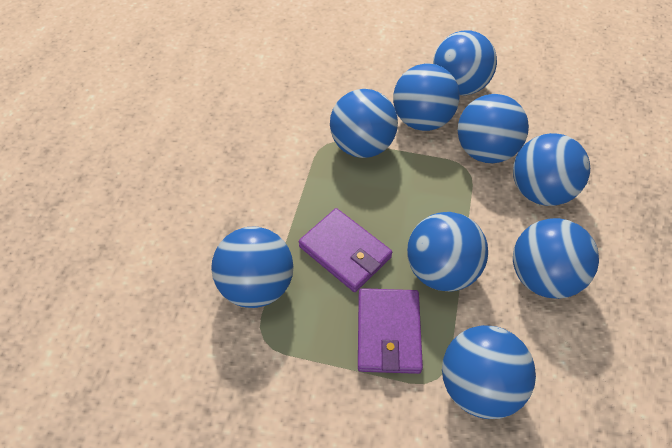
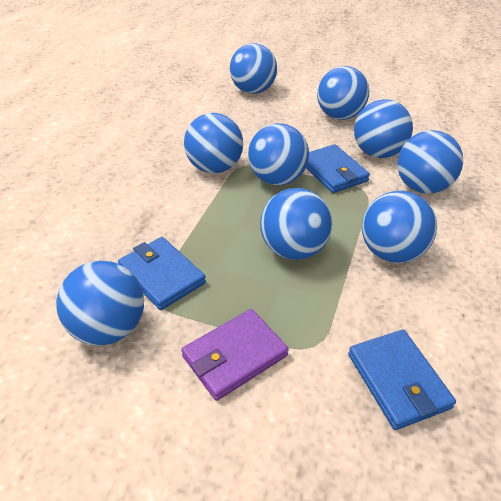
blue wallet: 0 -> 3
purple wallet: 2 -> 1

